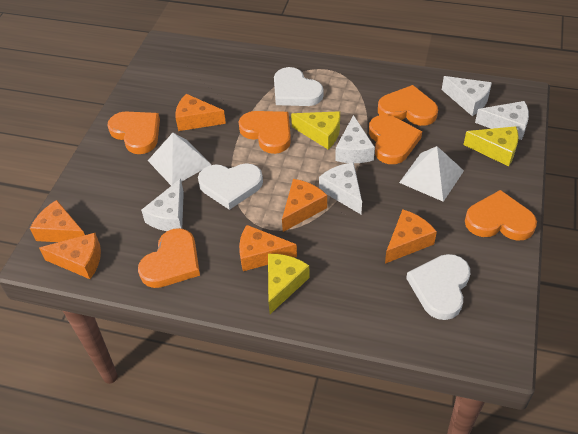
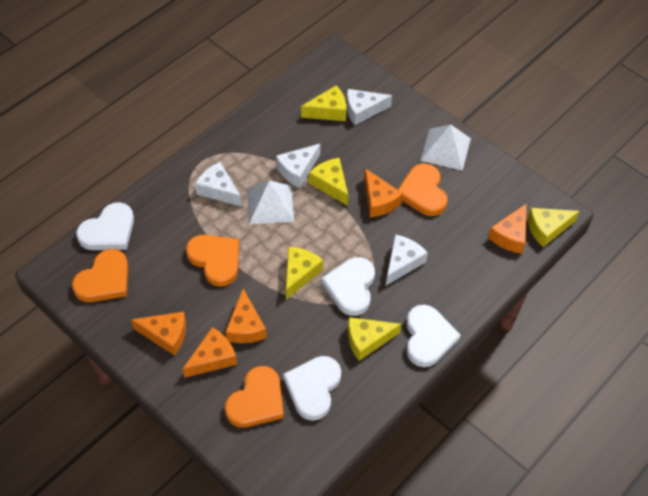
orange cheese: 6 -> 5
orange heart: 6 -> 4
white cheese: 5 -> 4
white heart: 3 -> 4
yellow cheese: 3 -> 5

